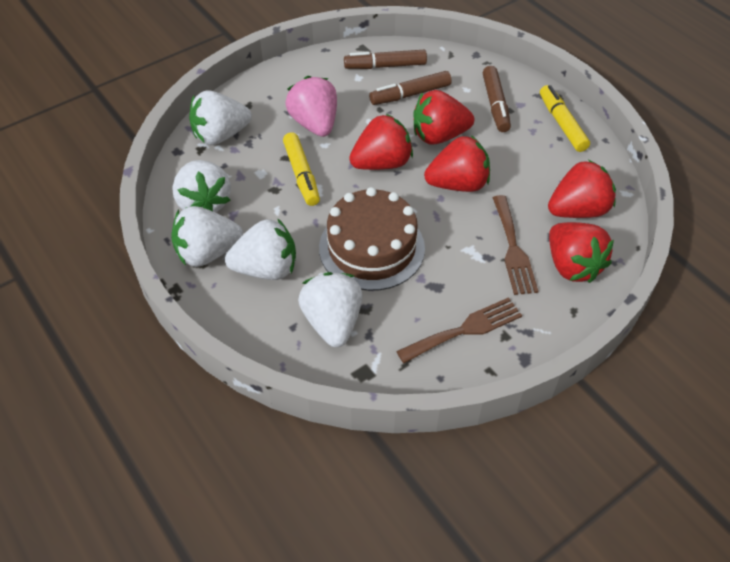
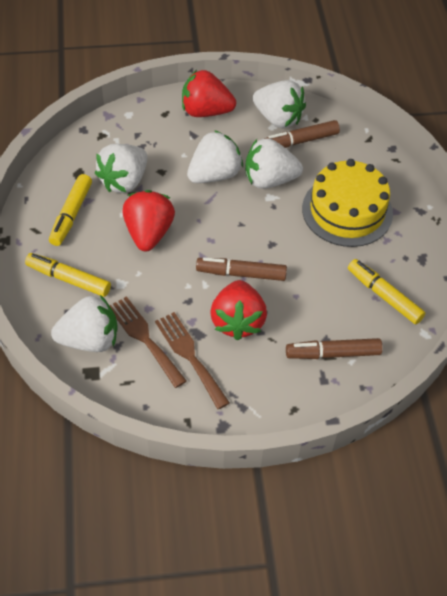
brown cake: 1 -> 0
pink strawberry: 1 -> 0
red strawberry: 5 -> 3
yellow cake: 0 -> 1
yellow marker: 2 -> 3

